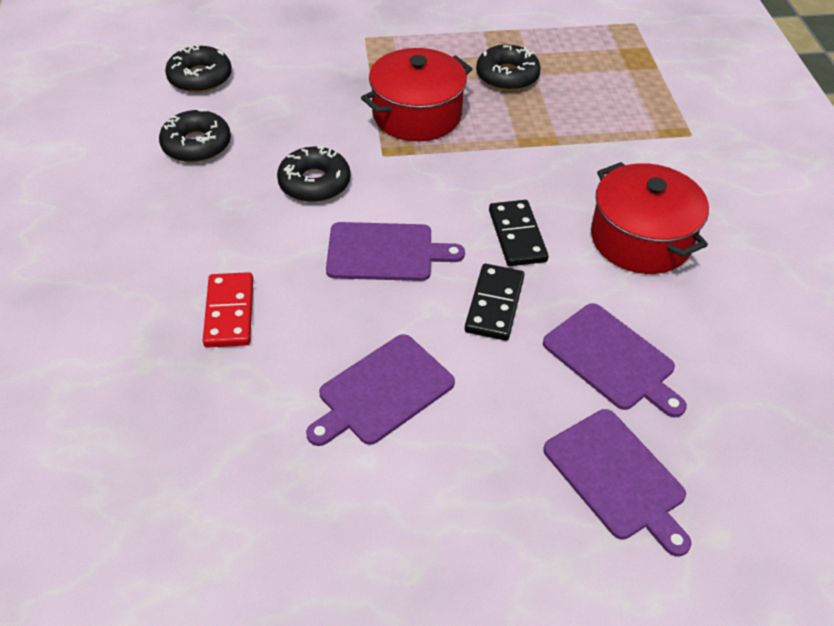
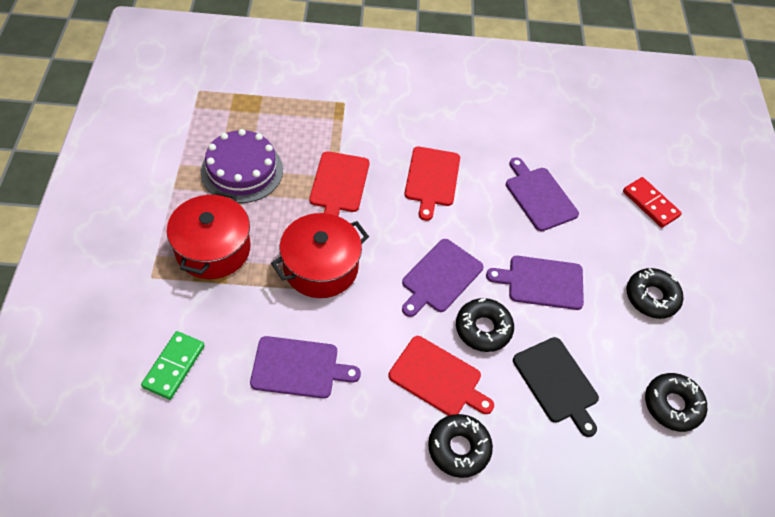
black cutting board: 0 -> 1
black domino: 2 -> 0
green domino: 0 -> 1
purple cake: 0 -> 1
red cutting board: 0 -> 3

